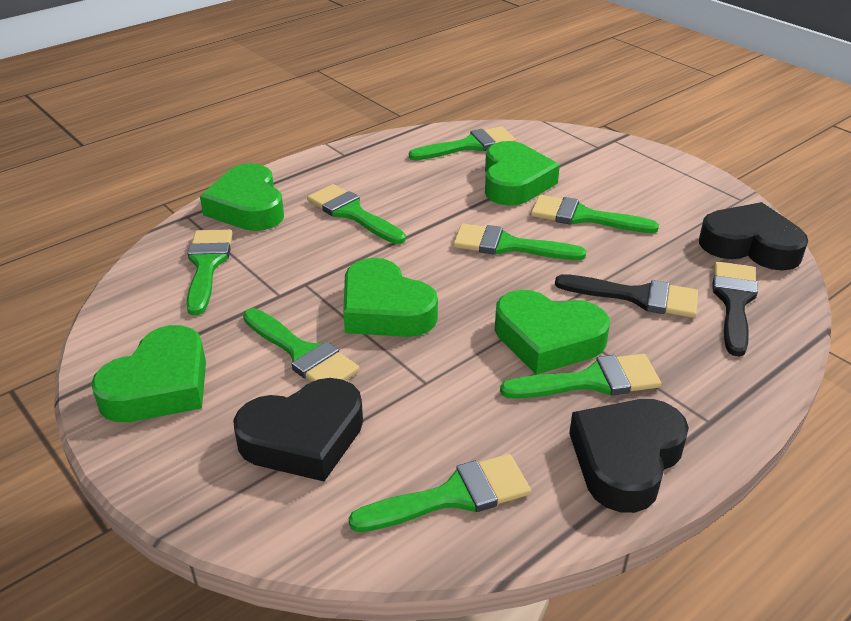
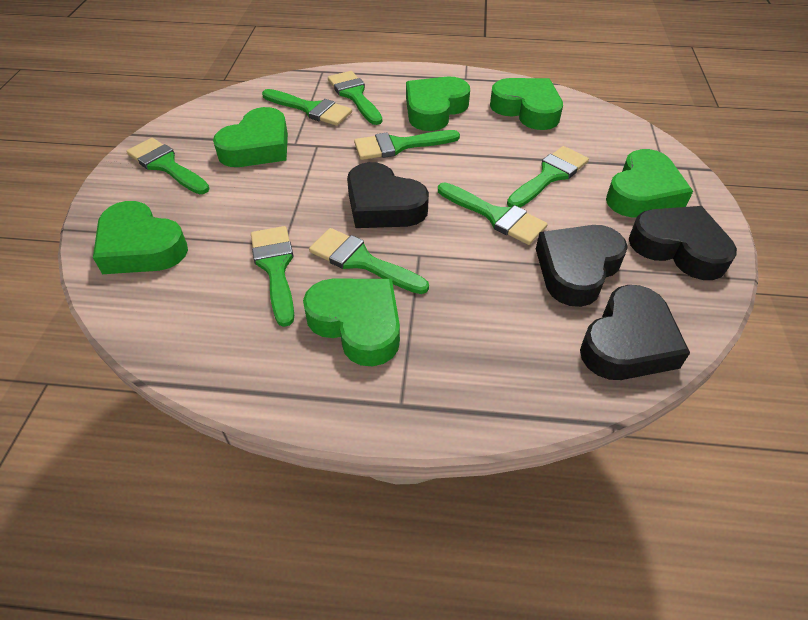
black brush: 2 -> 0
black heart: 3 -> 4
green heart: 5 -> 6

